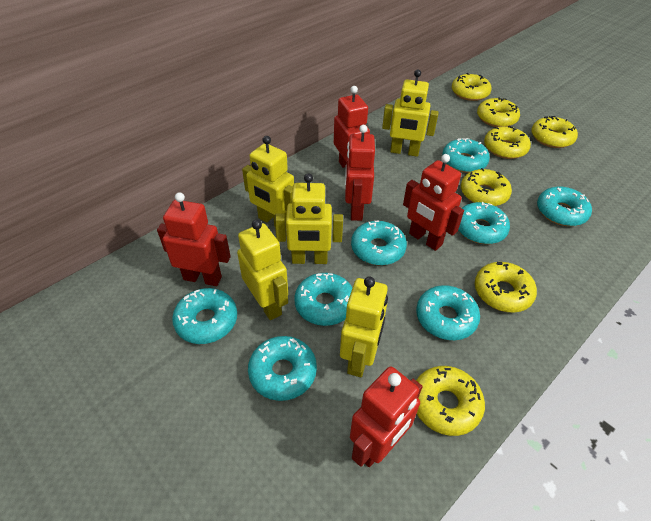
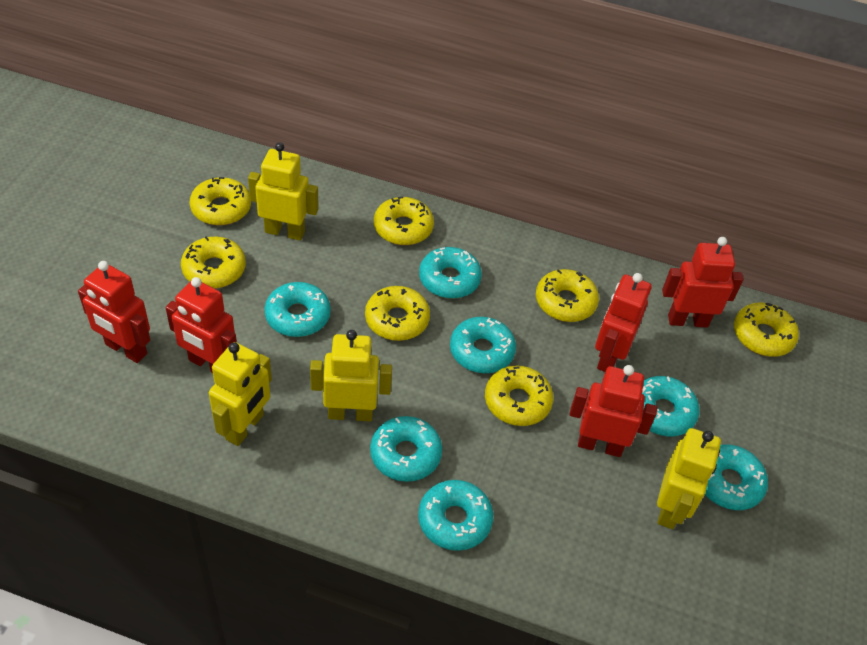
turquoise donut: 8 -> 7
yellow robot: 5 -> 4

